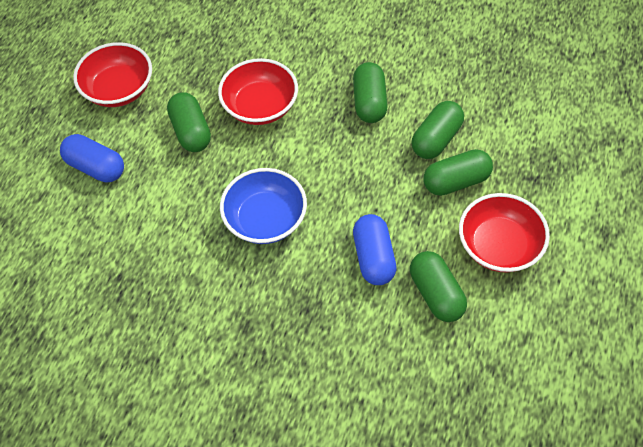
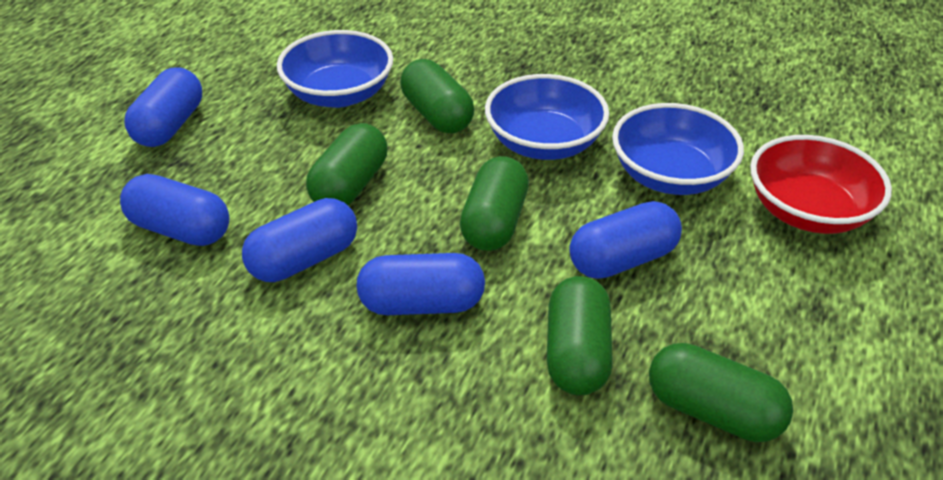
blue bowl: 1 -> 3
blue capsule: 2 -> 5
red bowl: 3 -> 1

